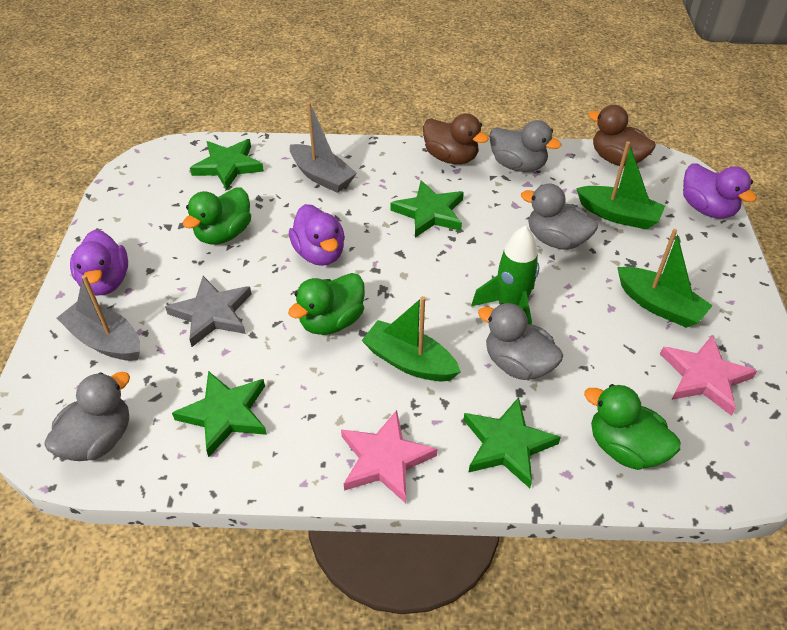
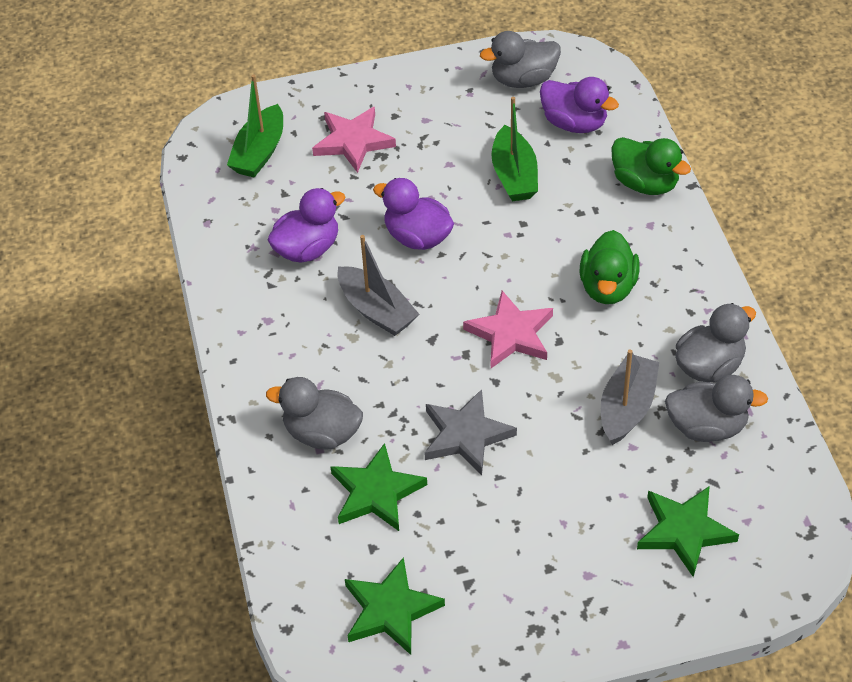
brown duck: 2 -> 0
green boat: 3 -> 2
green duck: 3 -> 2
green rocket: 1 -> 0
green star: 4 -> 3

